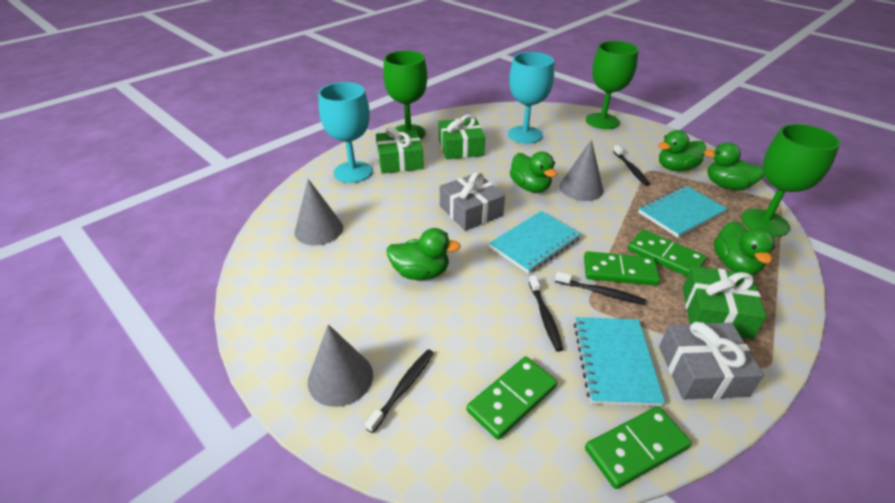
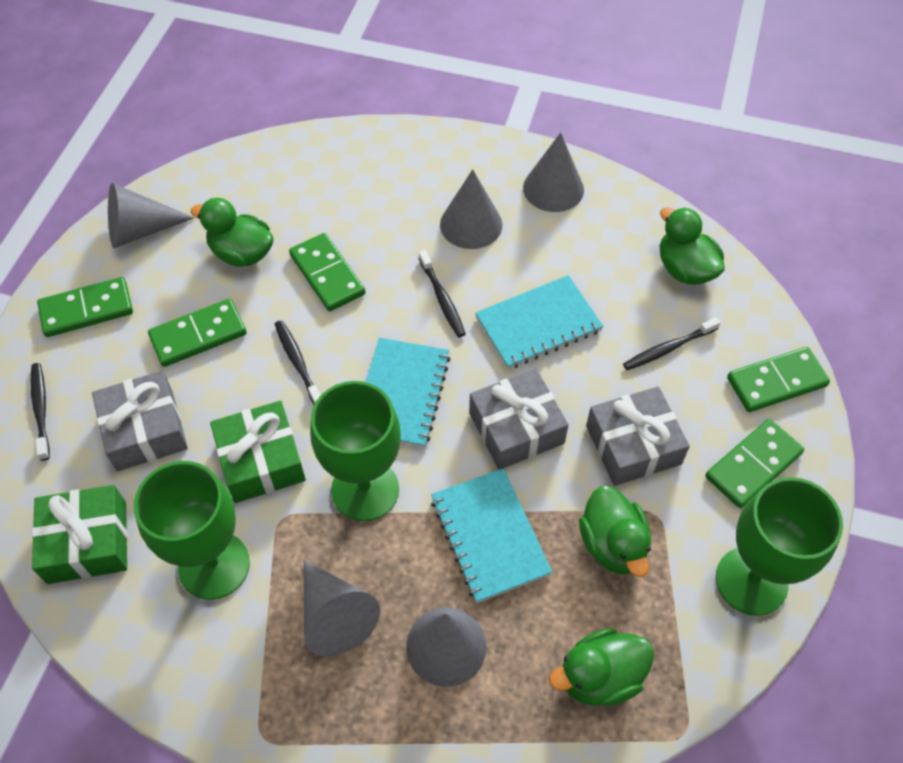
green domino: 4 -> 5
green duck: 5 -> 4
green gift: 3 -> 2
grey cone: 3 -> 5
grey gift: 2 -> 3
turquoise goblet: 2 -> 0

